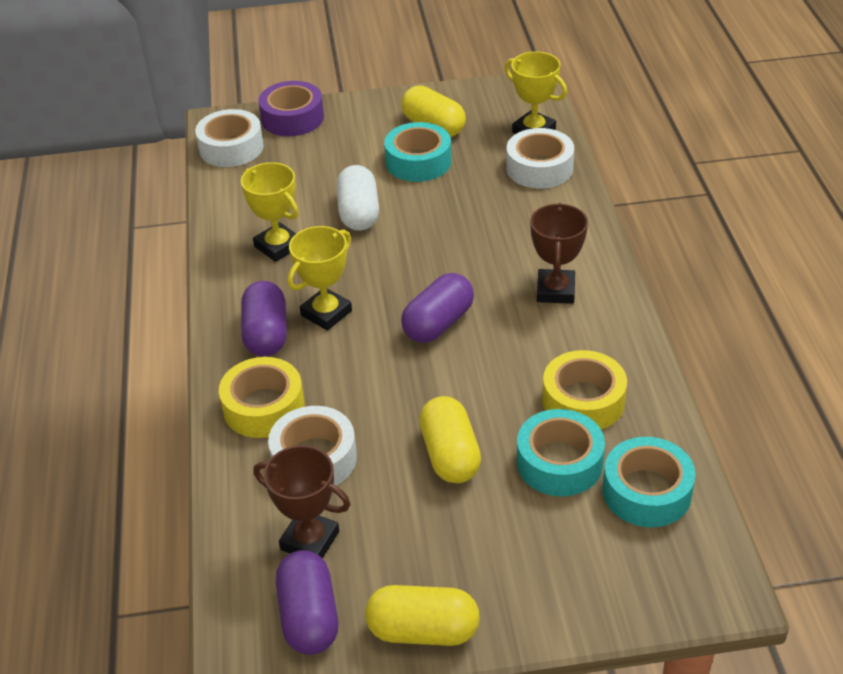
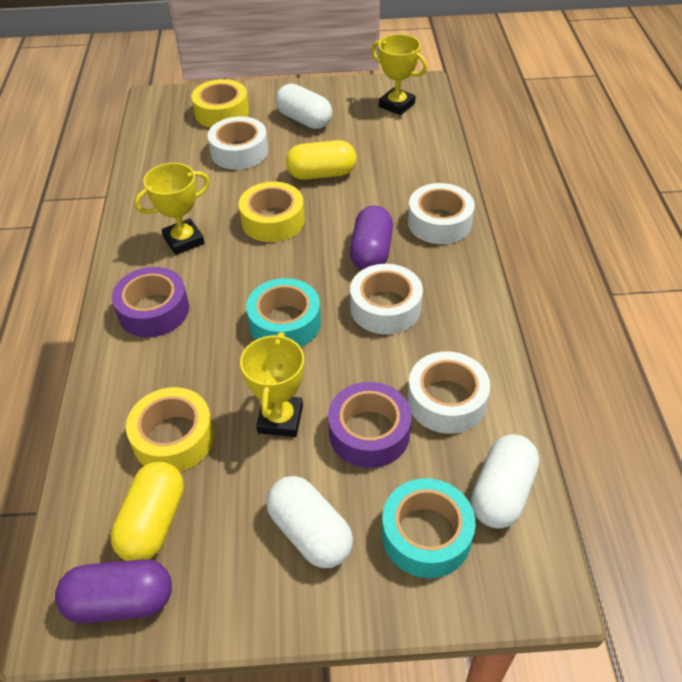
brown trophy: 2 -> 0
purple capsule: 3 -> 2
purple tape: 1 -> 2
turquoise tape: 3 -> 2
white capsule: 1 -> 3
white tape: 3 -> 4
yellow capsule: 3 -> 2
yellow tape: 2 -> 3

